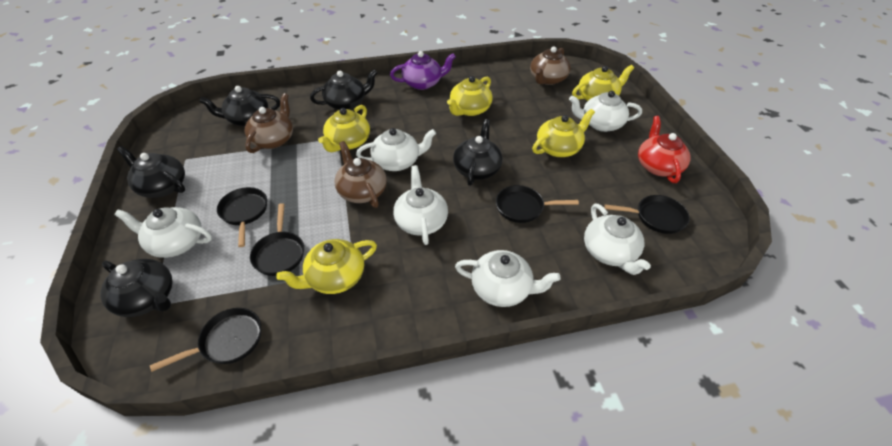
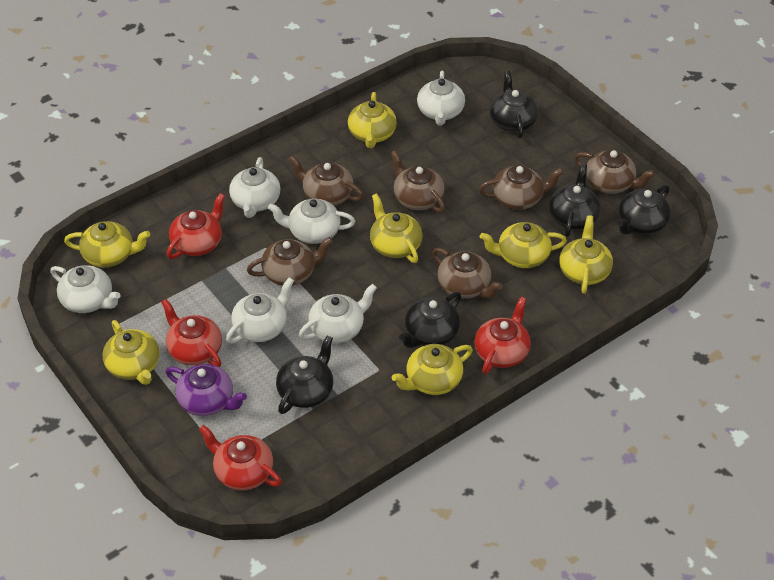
black pan: 5 -> 0
brown teapot: 3 -> 6
red teapot: 1 -> 4
yellow teapot: 5 -> 7

